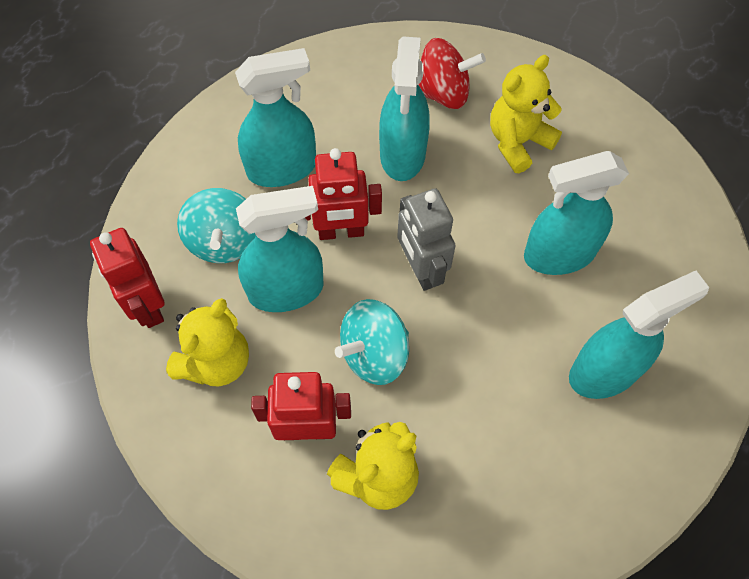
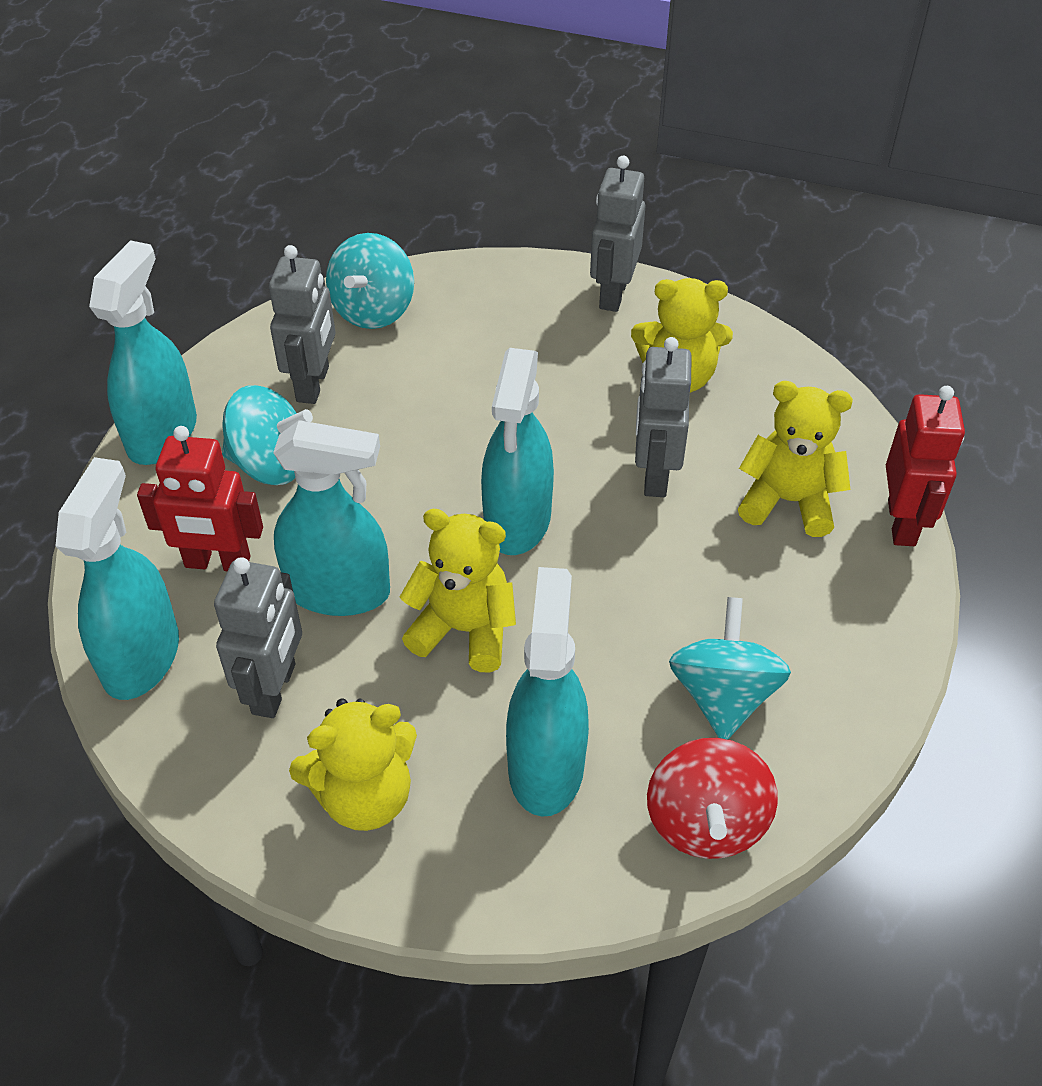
grey robot: 1 -> 4
red robot: 3 -> 2
turquoise spinning top: 2 -> 3
yellow teddy bear: 3 -> 4

